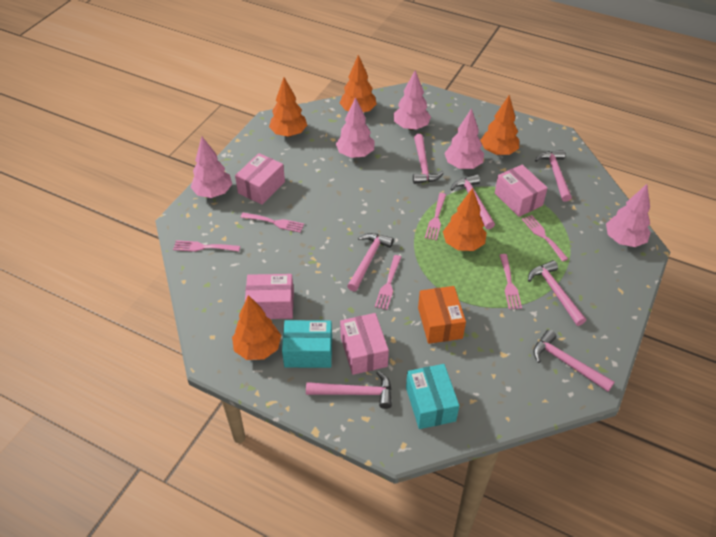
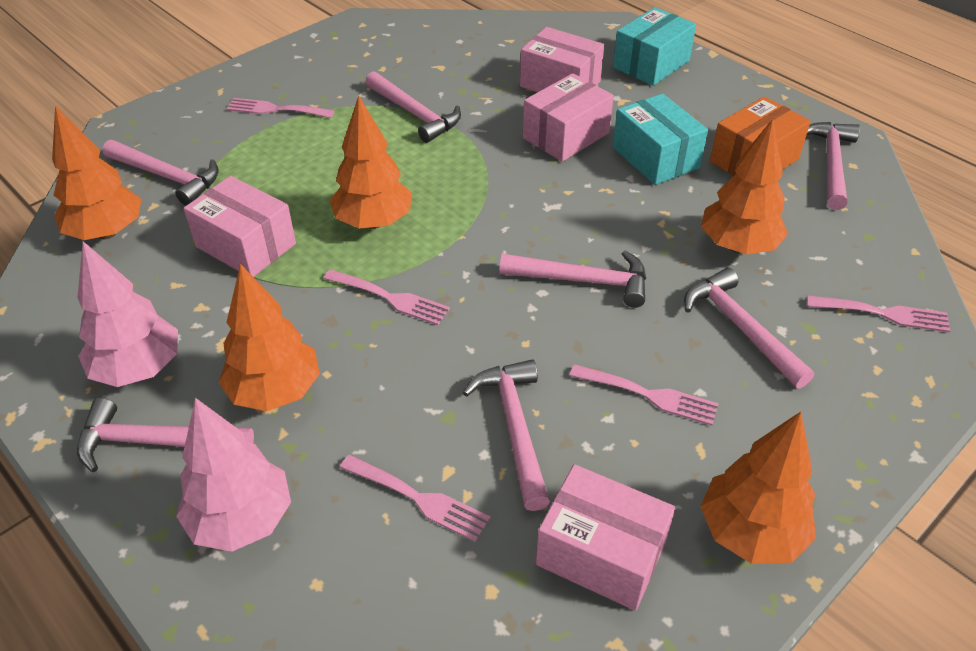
pink fork: 6 -> 5
pink tree: 5 -> 2

